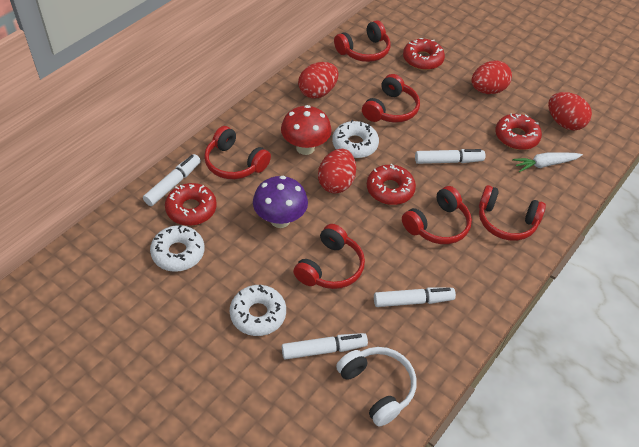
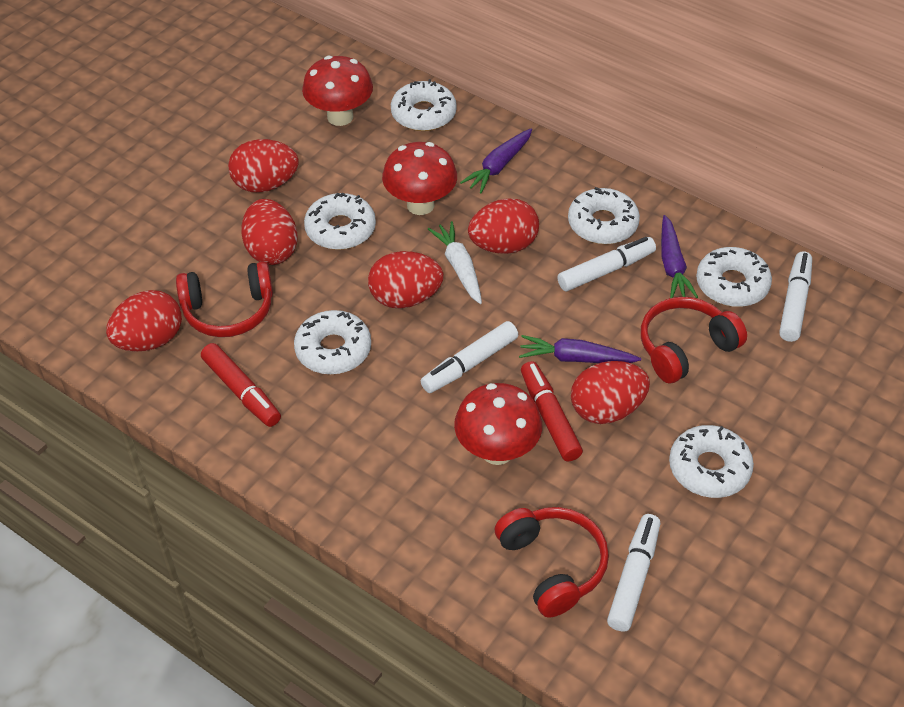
purple carrot: 0 -> 3
purple mushroom: 1 -> 0
red donut: 4 -> 0
red egg: 4 -> 6
red headphones: 6 -> 3
red marker: 0 -> 2
red mushroom: 1 -> 3
white donut: 3 -> 6
white headphones: 1 -> 0

